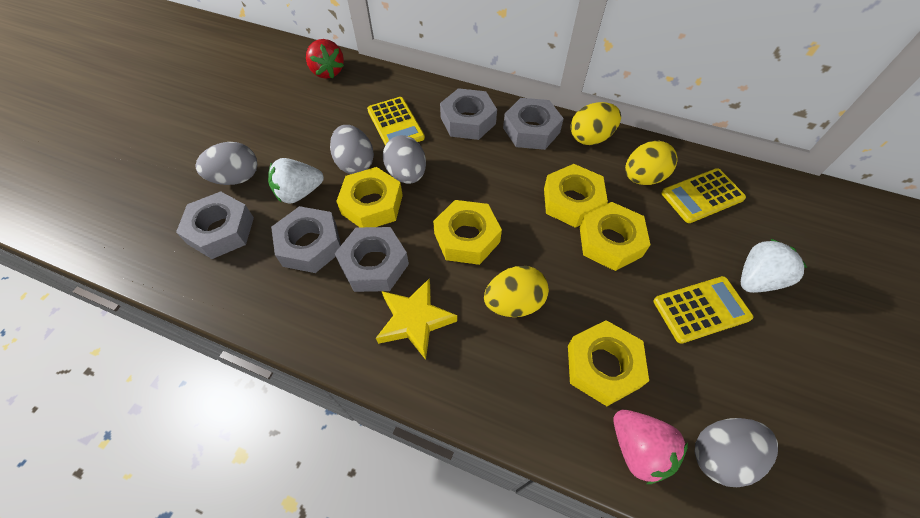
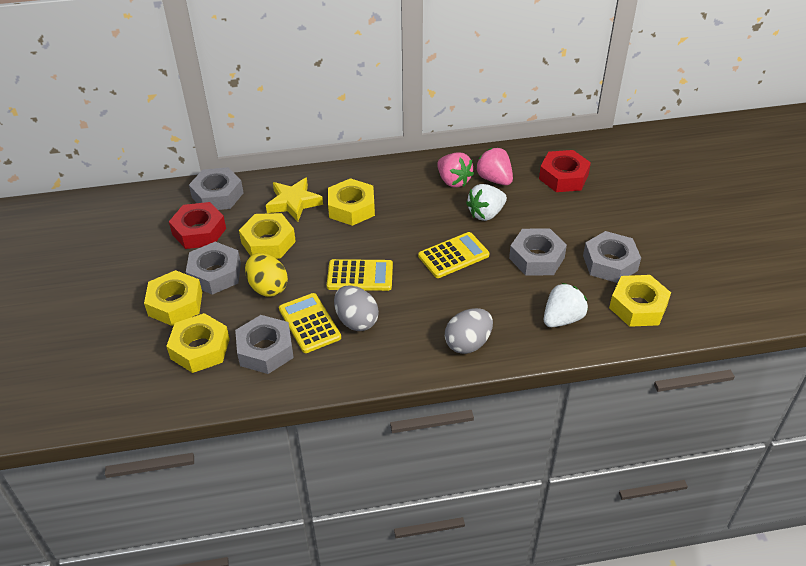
grey egg: 4 -> 2
pink strawberry: 1 -> 2
red nut: 0 -> 2
red strawberry: 1 -> 0
yellow egg: 3 -> 1

